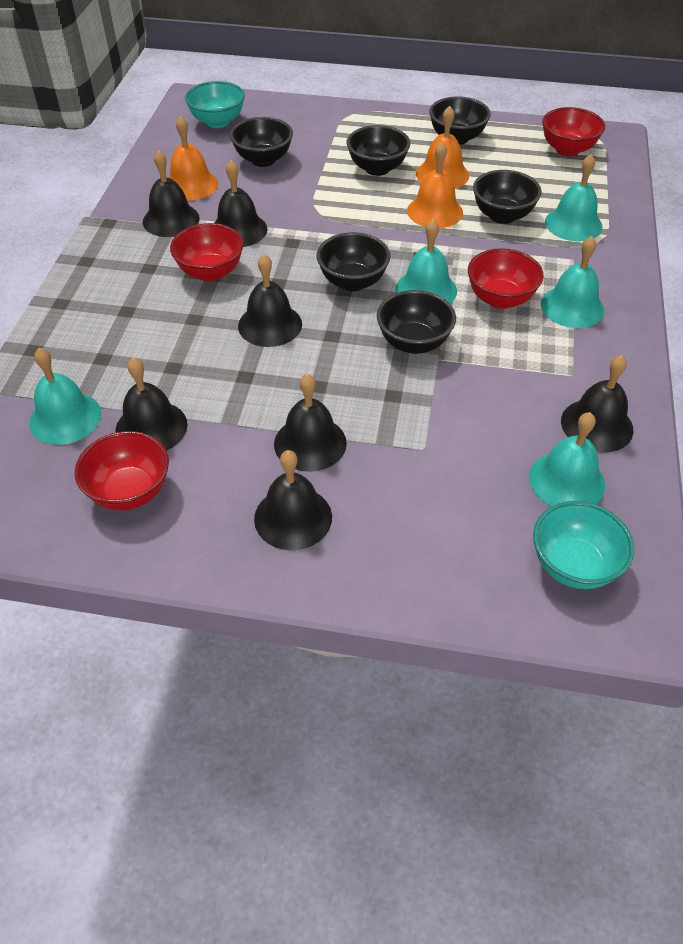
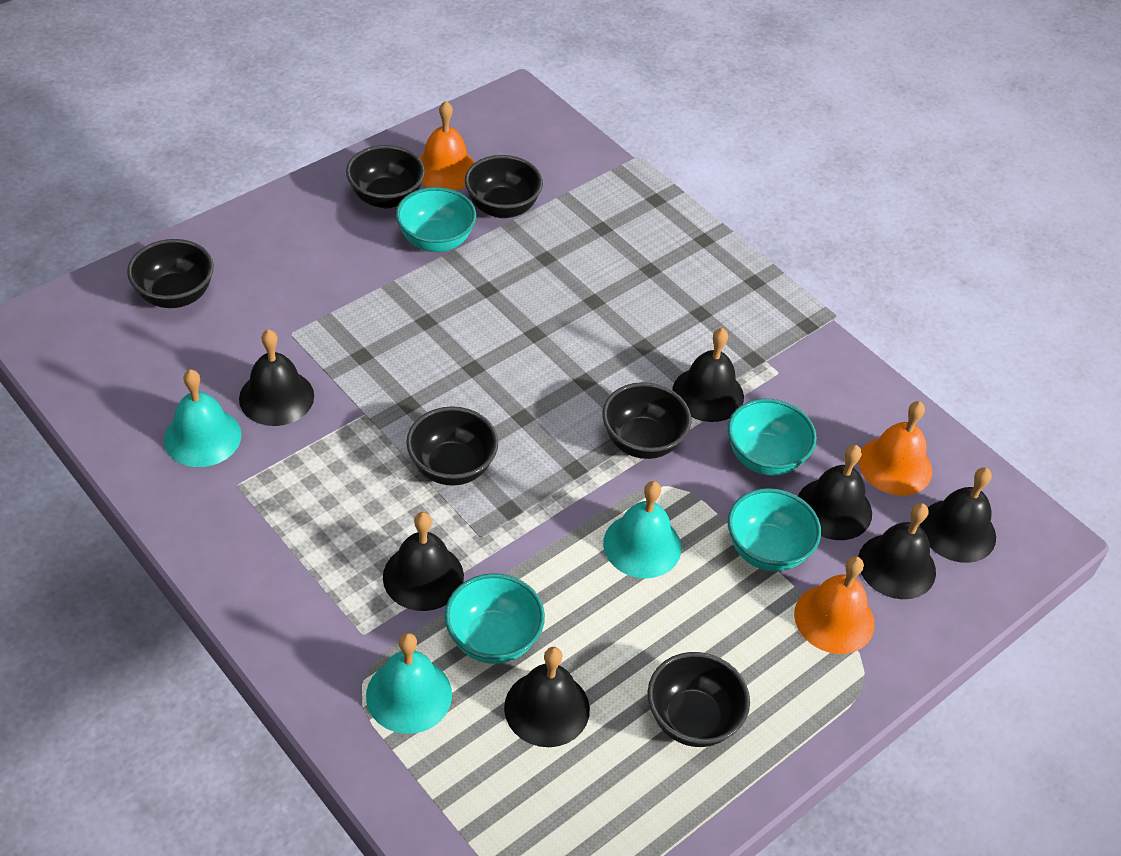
red bowl: 4 -> 0
turquoise bell: 5 -> 3
turquoise bowl: 2 -> 4

